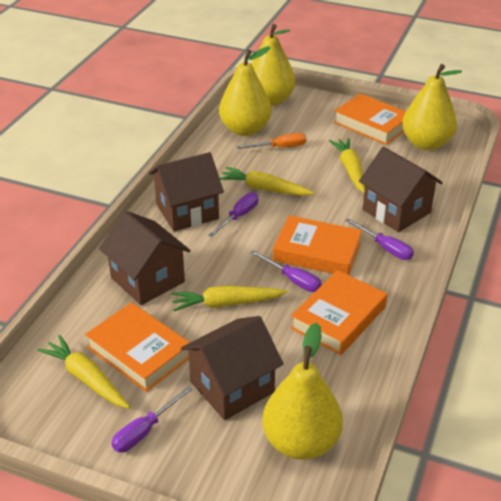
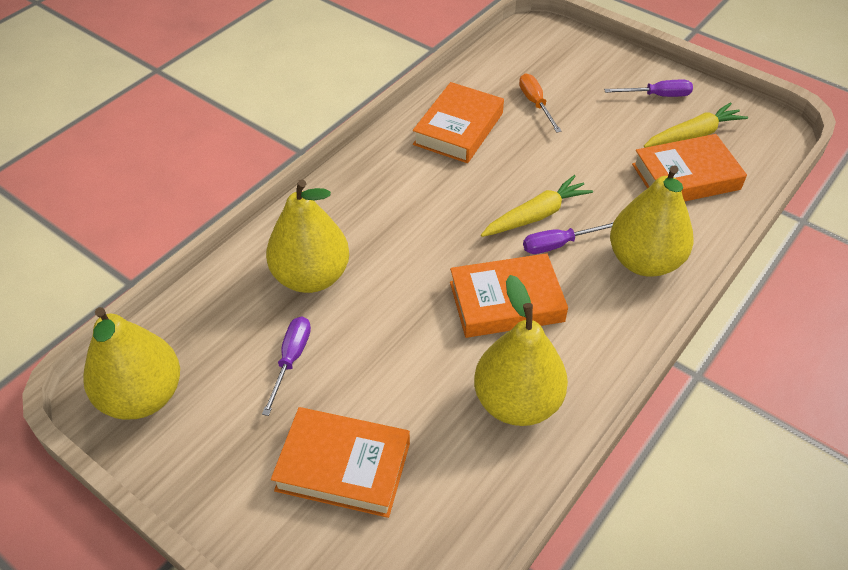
brown house: 4 -> 0
purple screwdriver: 4 -> 3
yellow carrot: 4 -> 2

